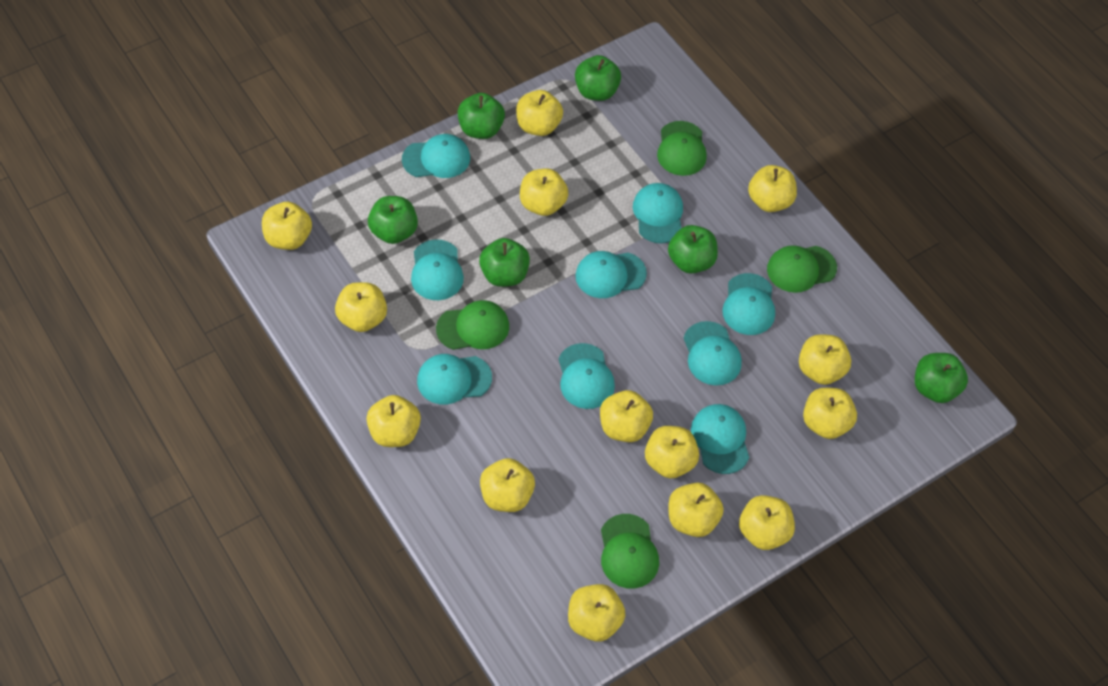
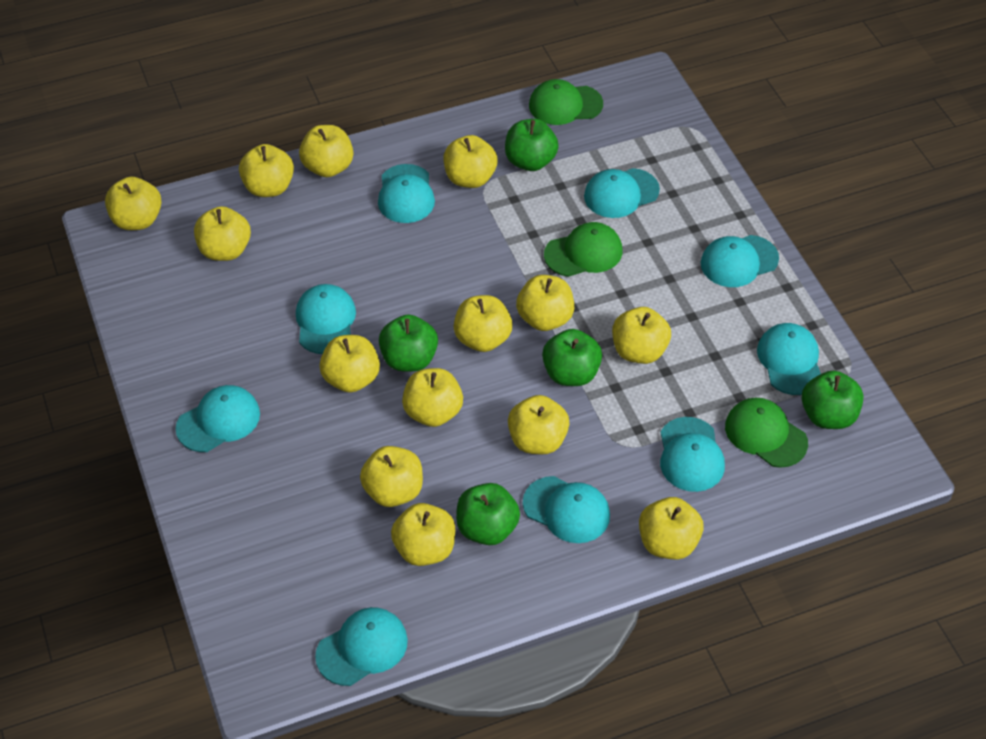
green apple: 6 -> 5
green cap: 4 -> 3

